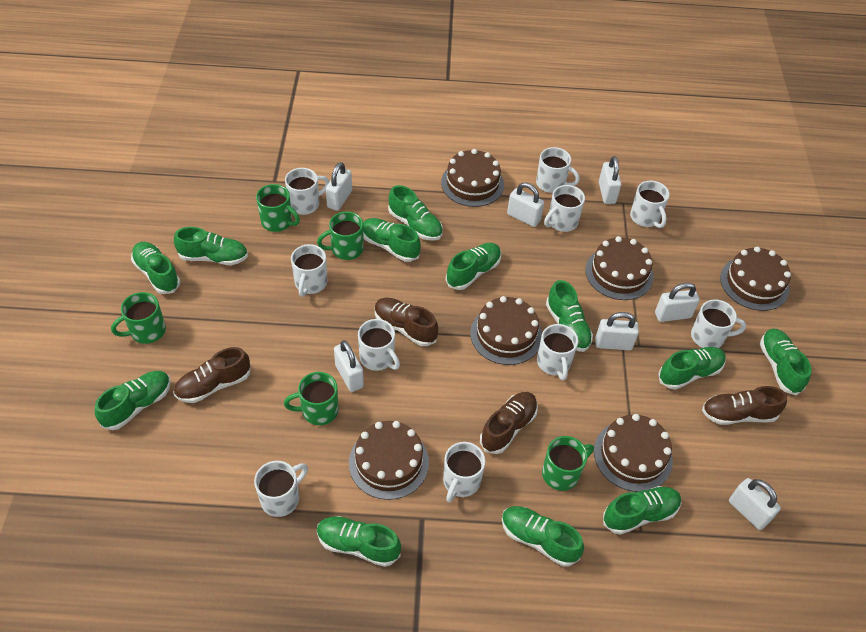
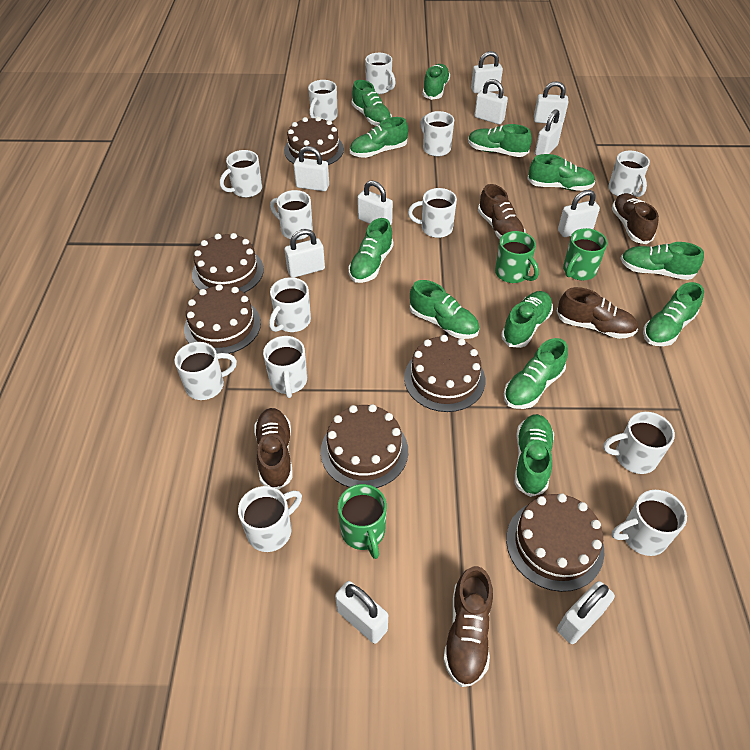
brown shoe: 4 -> 5
green mug: 5 -> 3
white mug: 10 -> 13
white padlock: 7 -> 10

